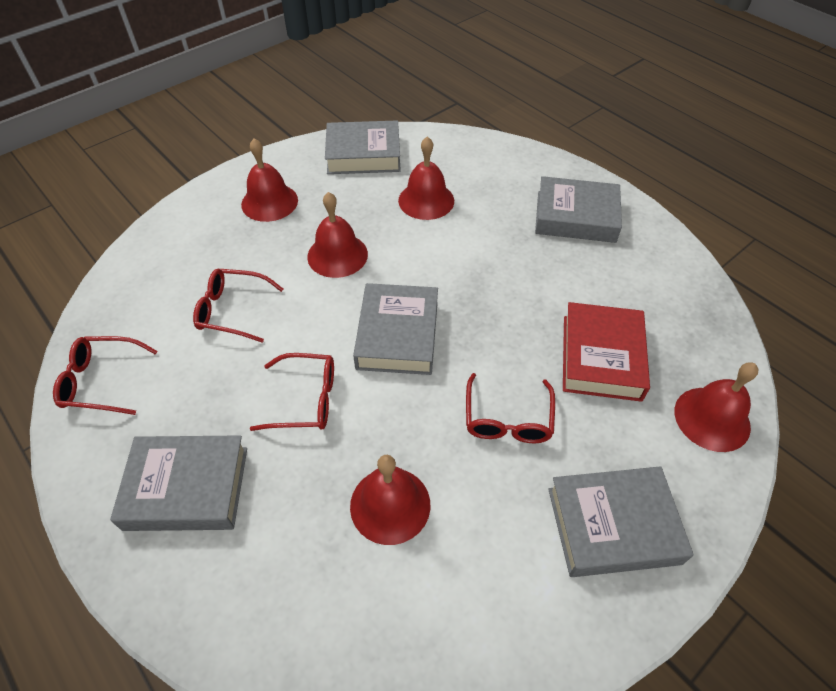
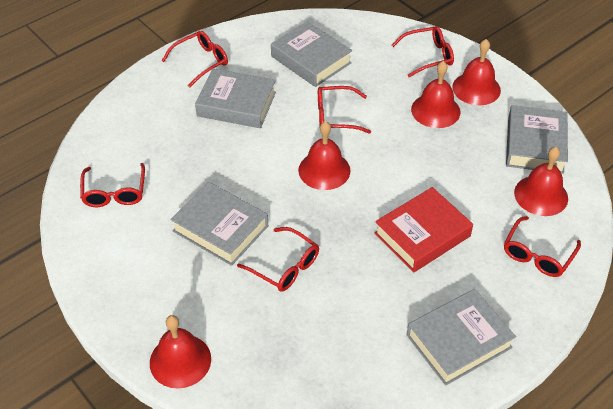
red glasses: 4 -> 6

